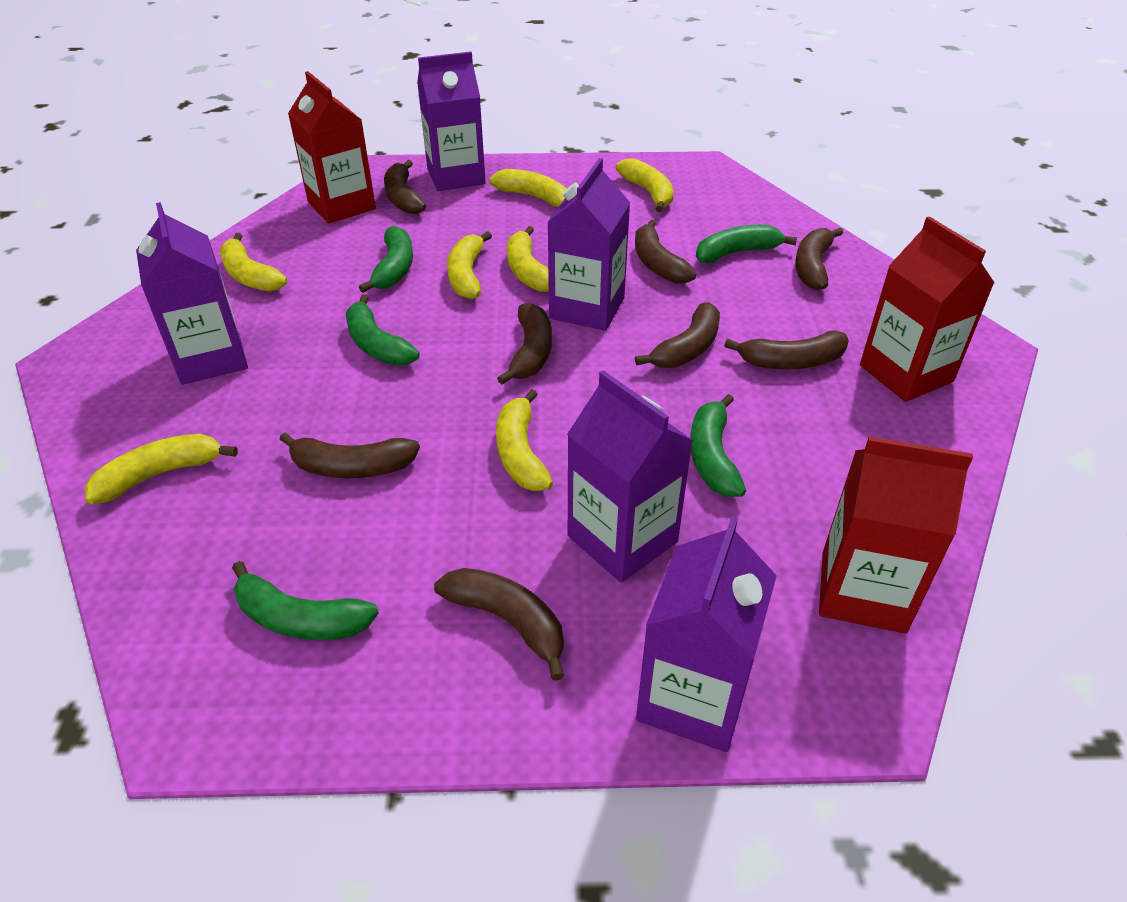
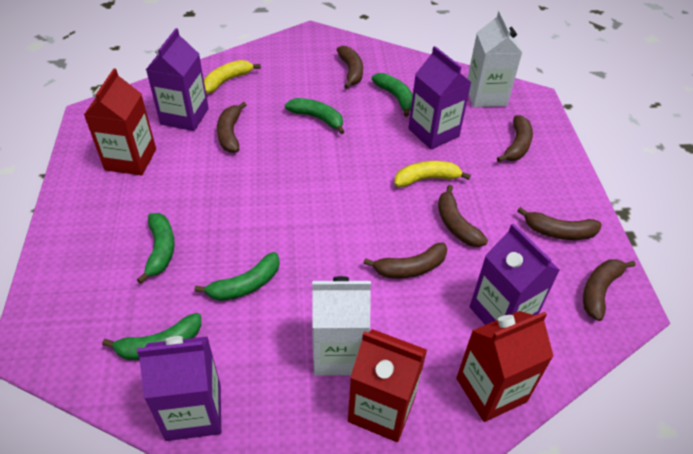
brown banana: 8 -> 7
purple carton: 5 -> 4
white carton: 0 -> 2
yellow banana: 7 -> 2

